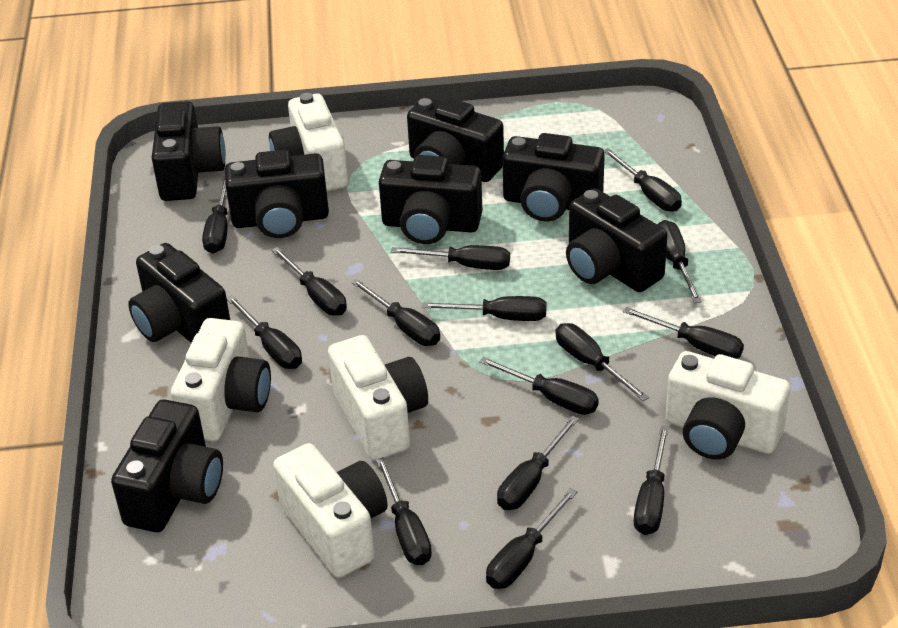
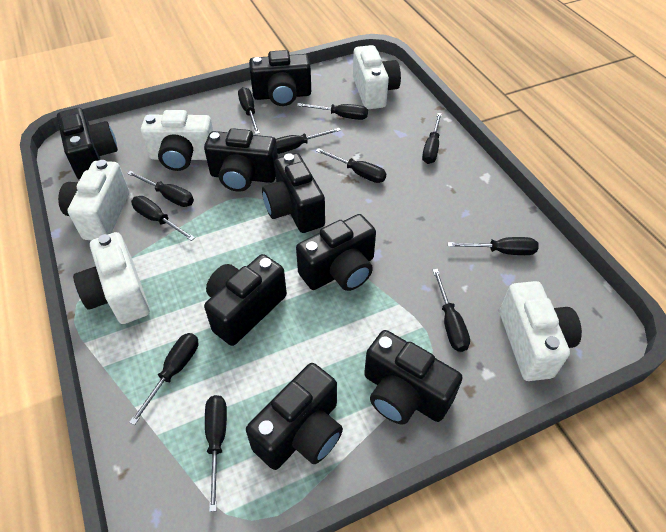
black screwdriver: 15 -> 11

